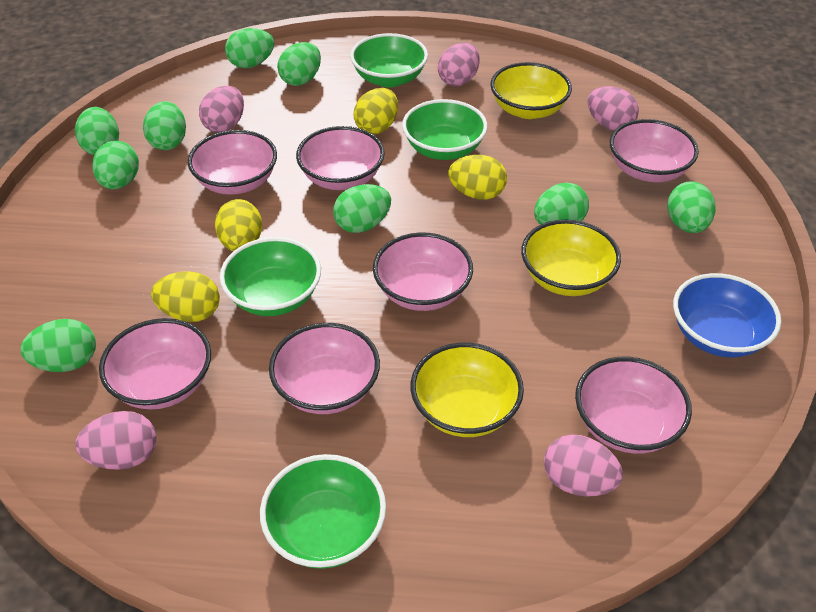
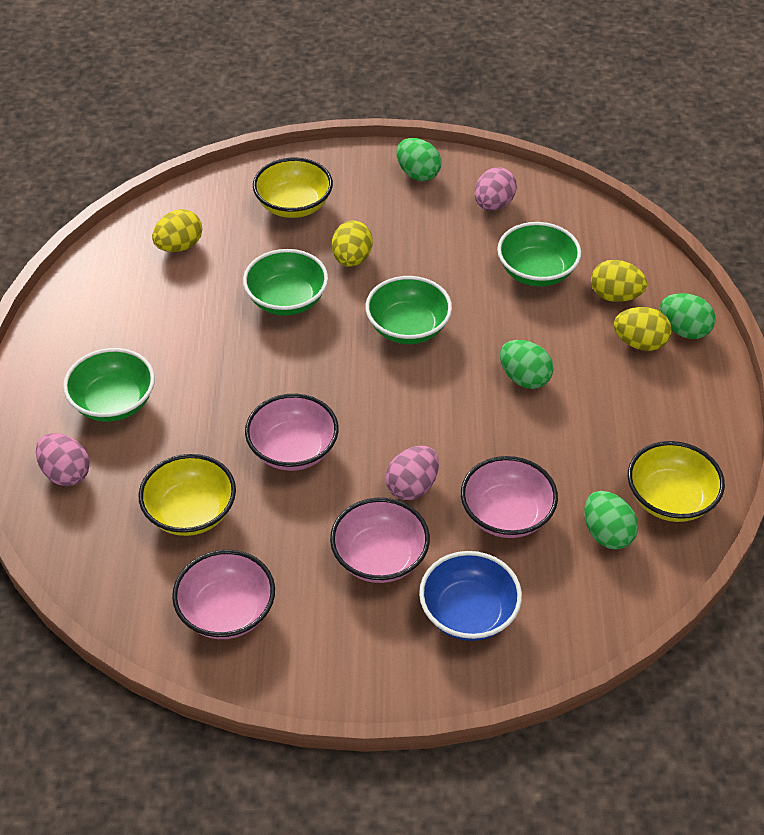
green egg: 9 -> 4
pink bowl: 7 -> 4
pink egg: 5 -> 3

